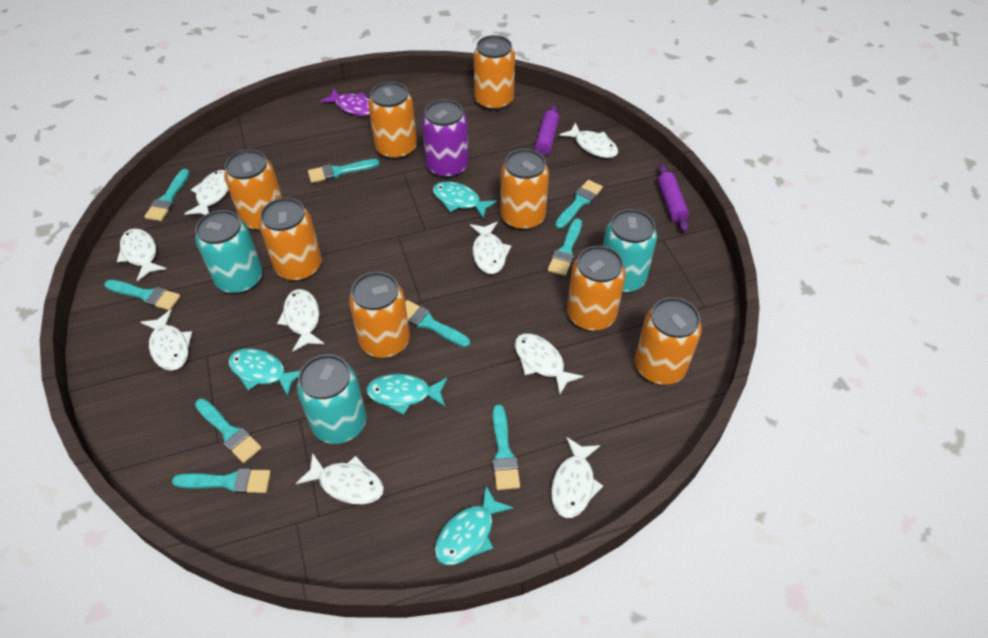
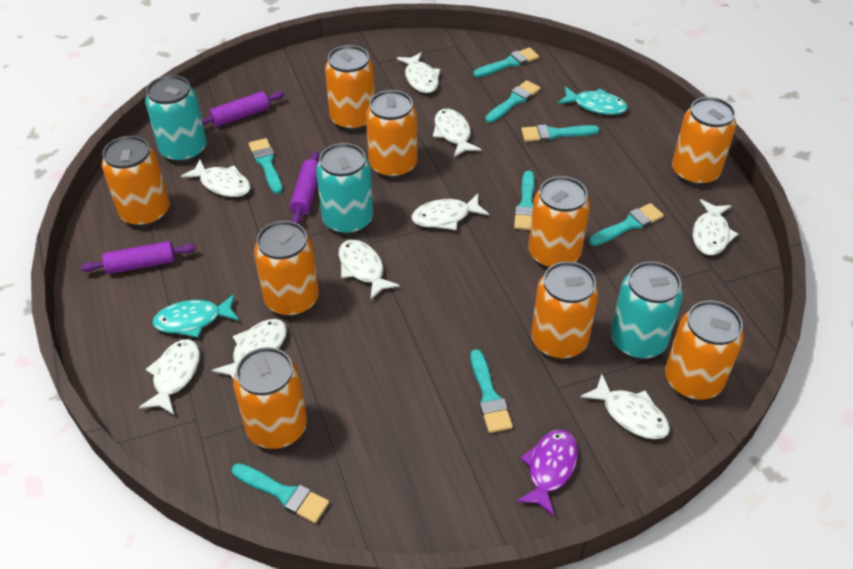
orange can: 8 -> 9
purple can: 1 -> 0
purple rolling pin: 2 -> 3
turquoise brush: 9 -> 8
turquoise fish: 4 -> 2

